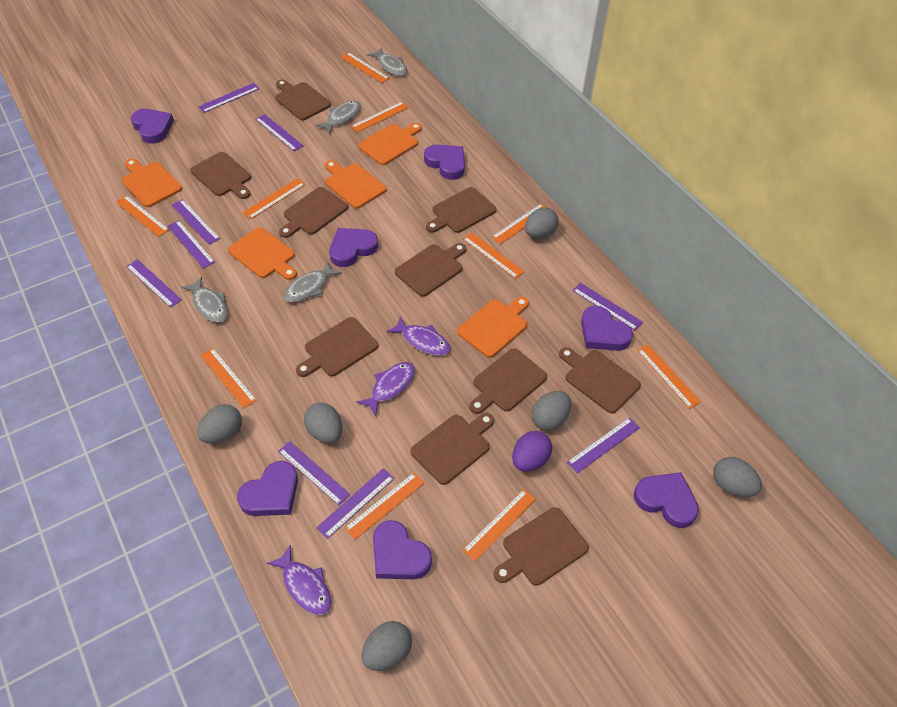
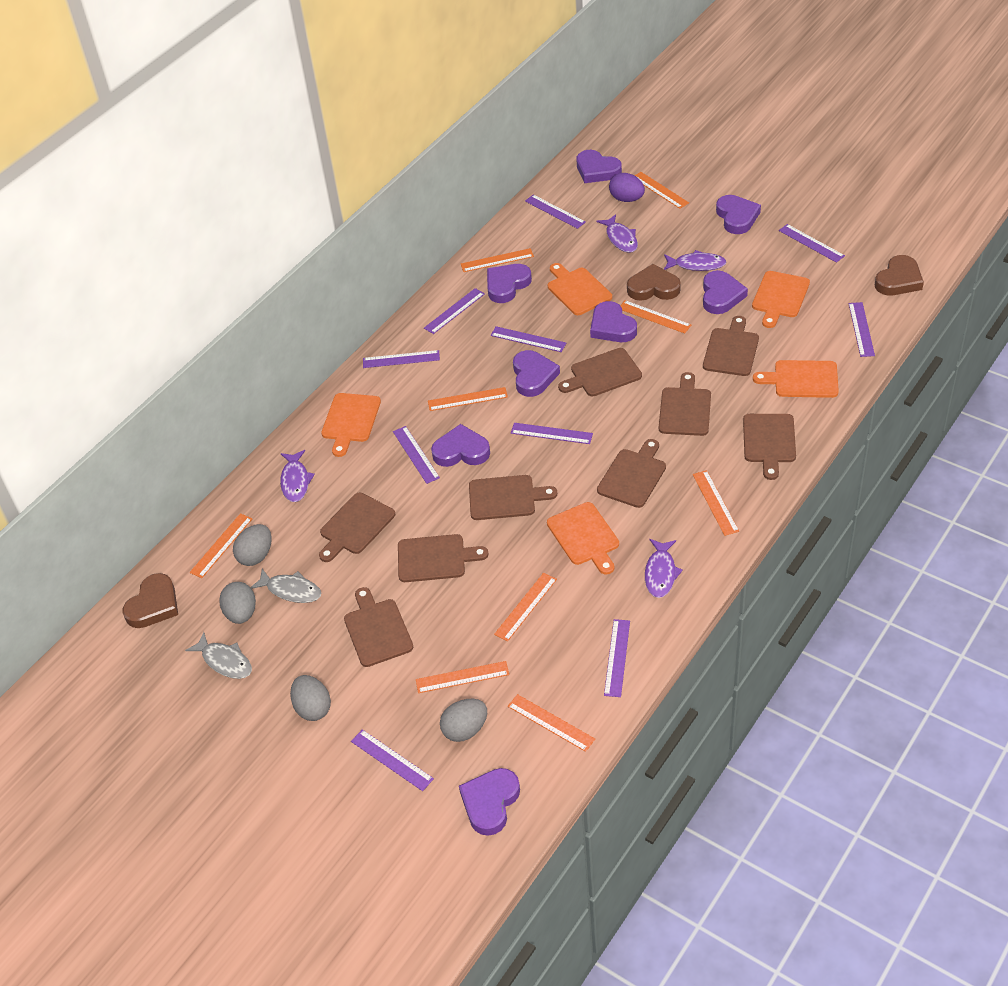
brown cutting board: 10 -> 9
brown heart: 0 -> 3
grey egg: 6 -> 4
grey fish: 4 -> 2
orange ruler: 10 -> 9
purple fish: 3 -> 4
purple heart: 7 -> 8
purple ruler: 9 -> 10

